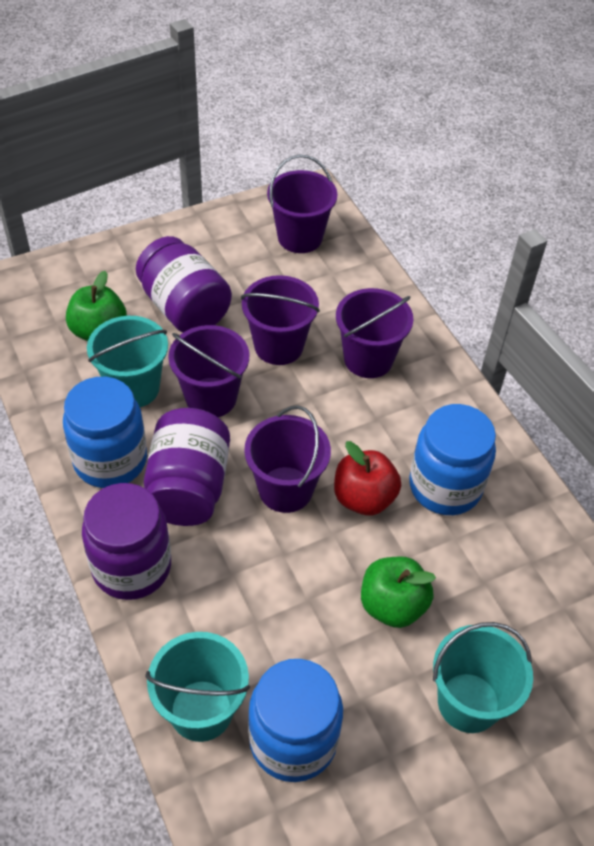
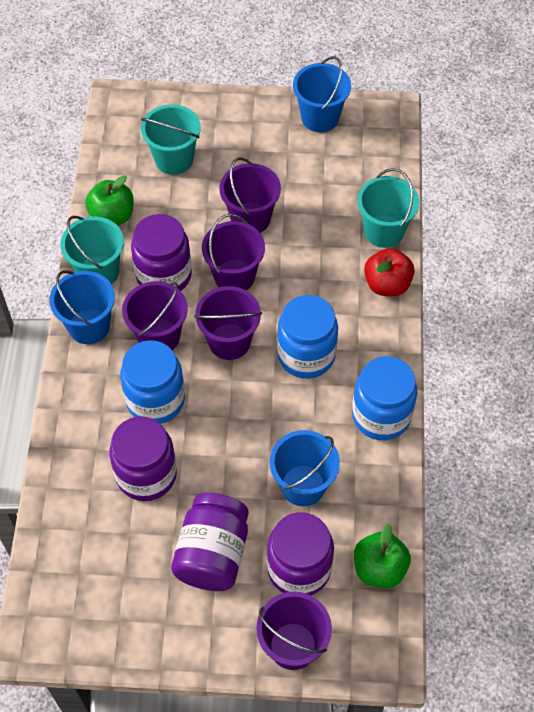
blue bucket: 0 -> 3
purple jar: 3 -> 4

